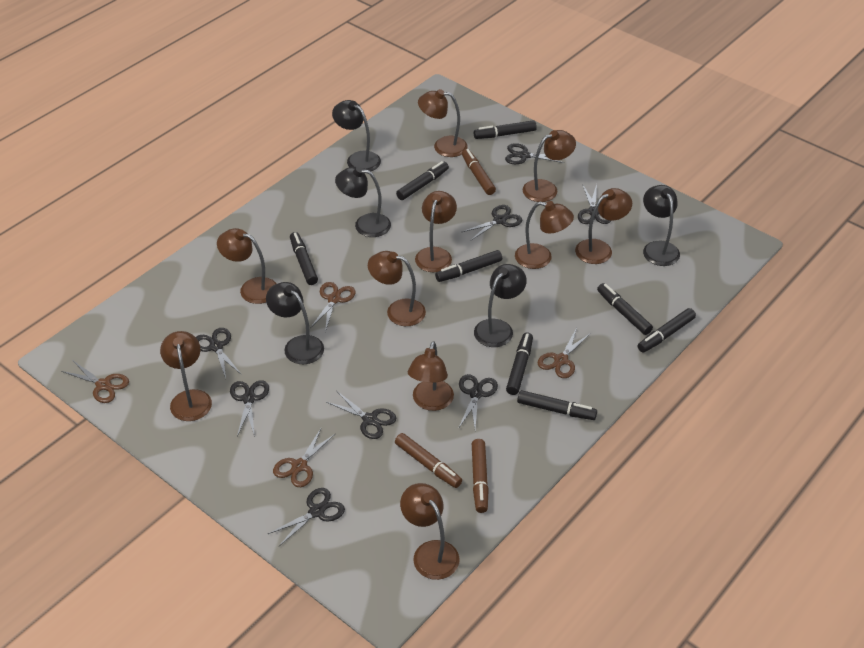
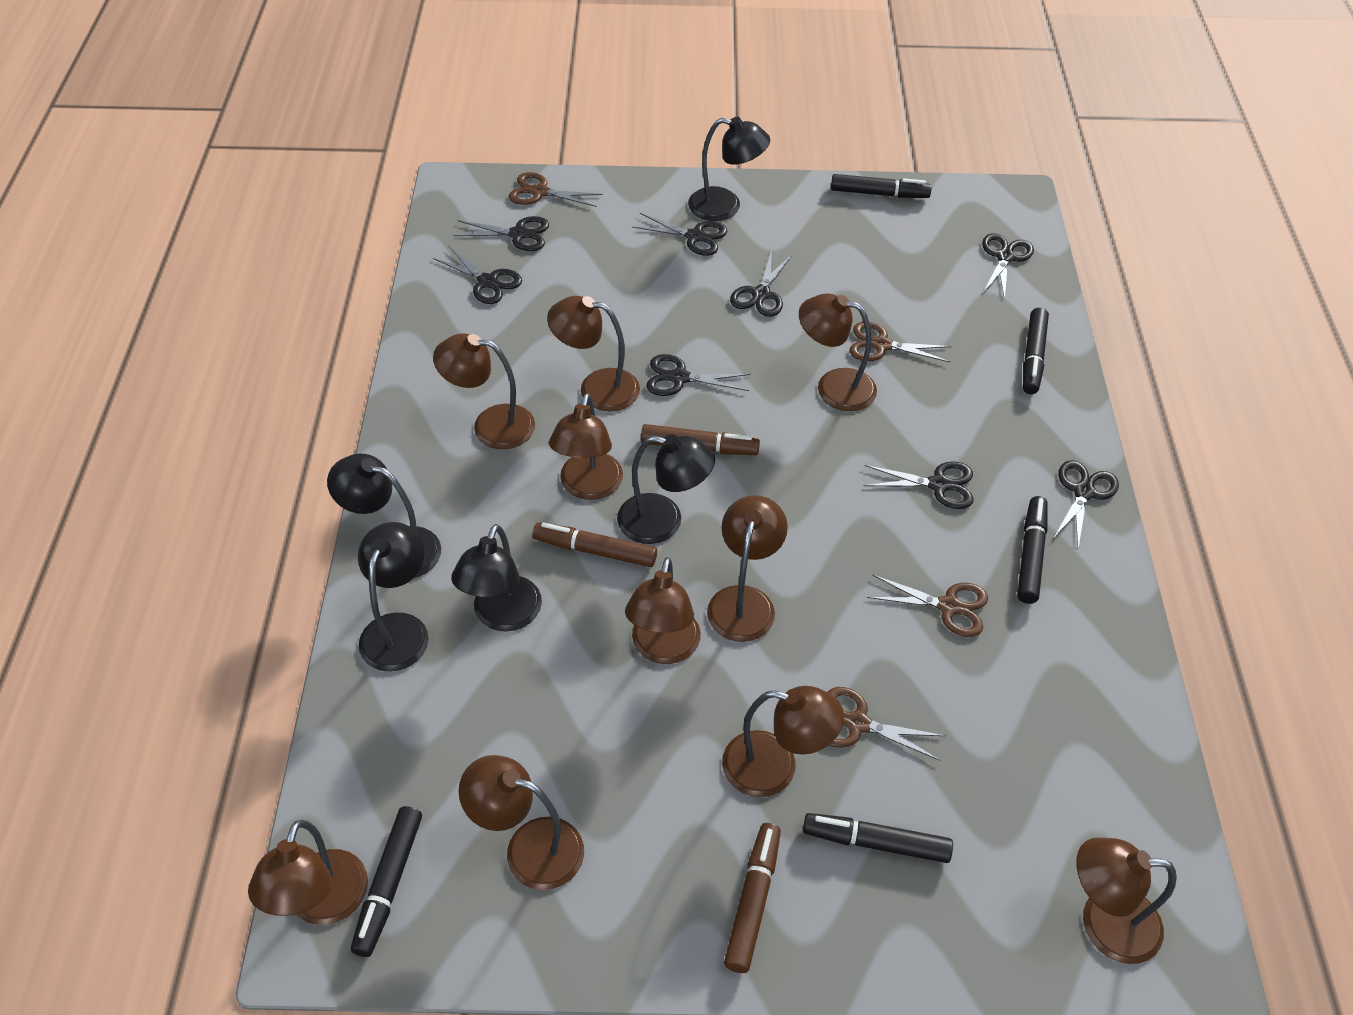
black marker: 8 -> 5

